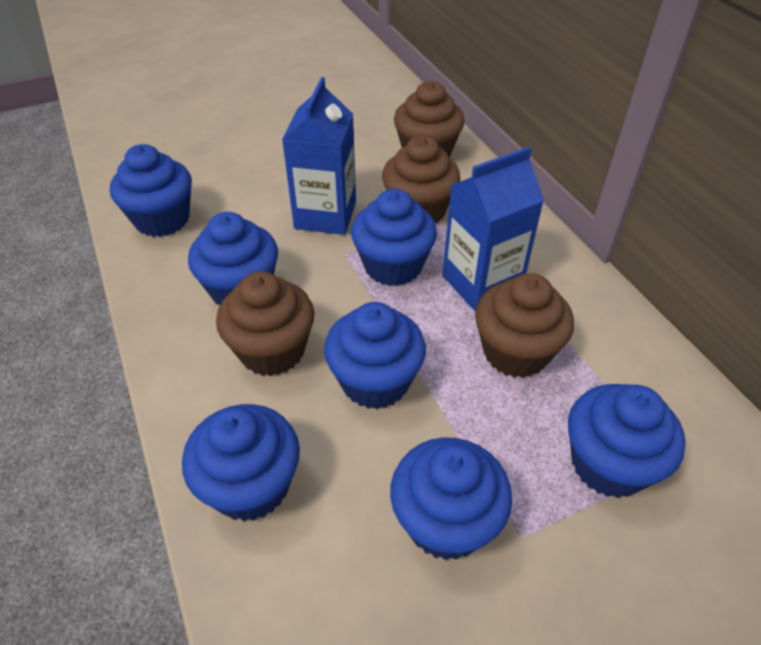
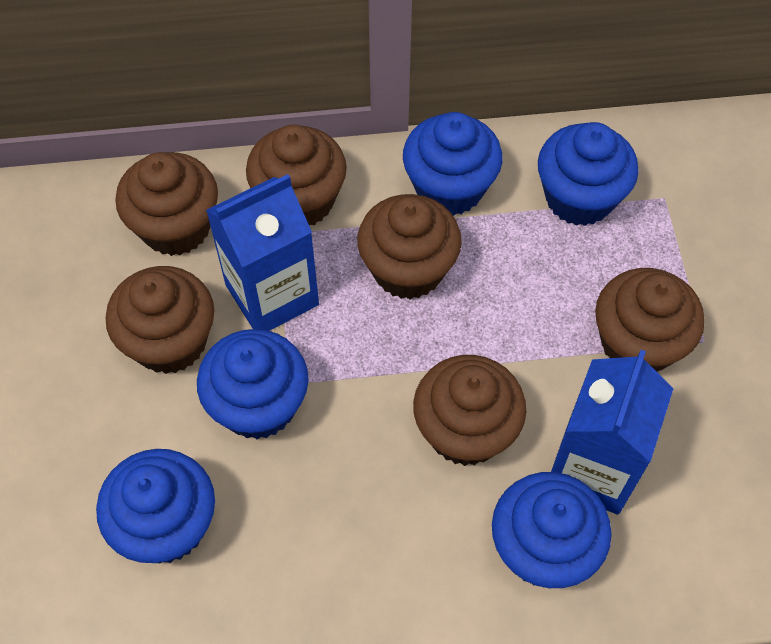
blue cupcake: 7 -> 5
brown cupcake: 4 -> 6

